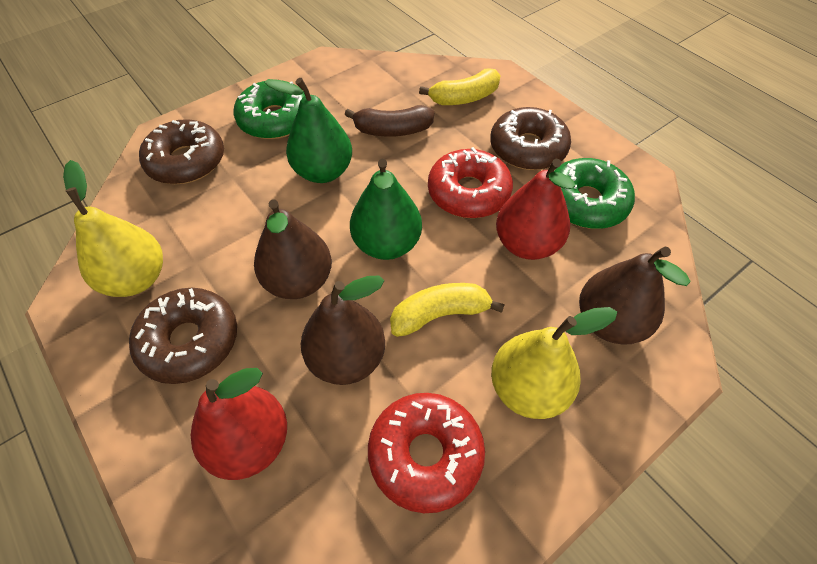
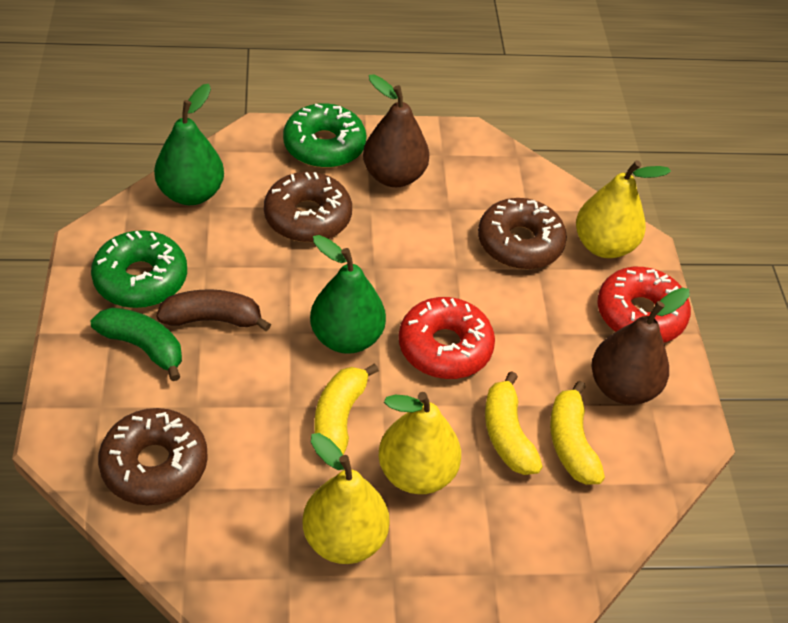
brown pear: 3 -> 2
green banana: 0 -> 1
red pear: 2 -> 0
yellow banana: 2 -> 3
yellow pear: 2 -> 3

